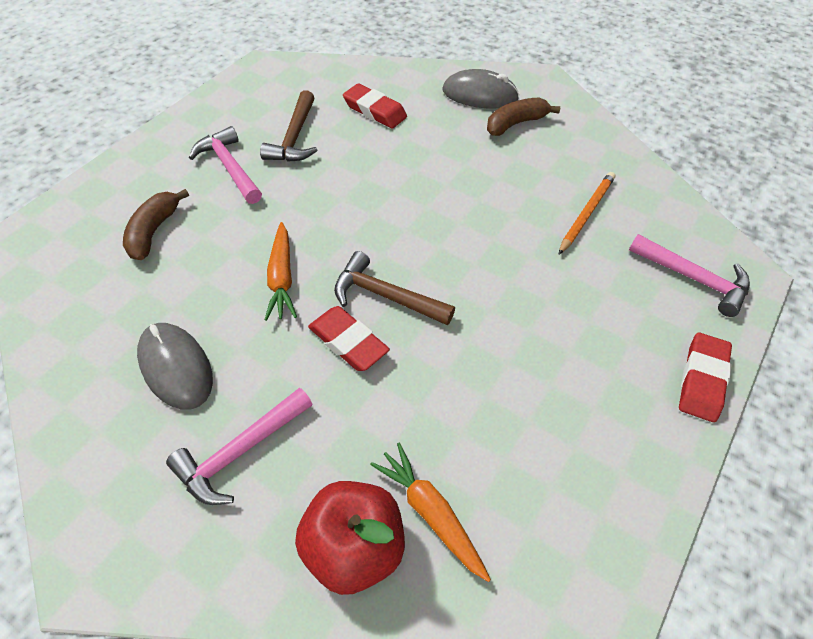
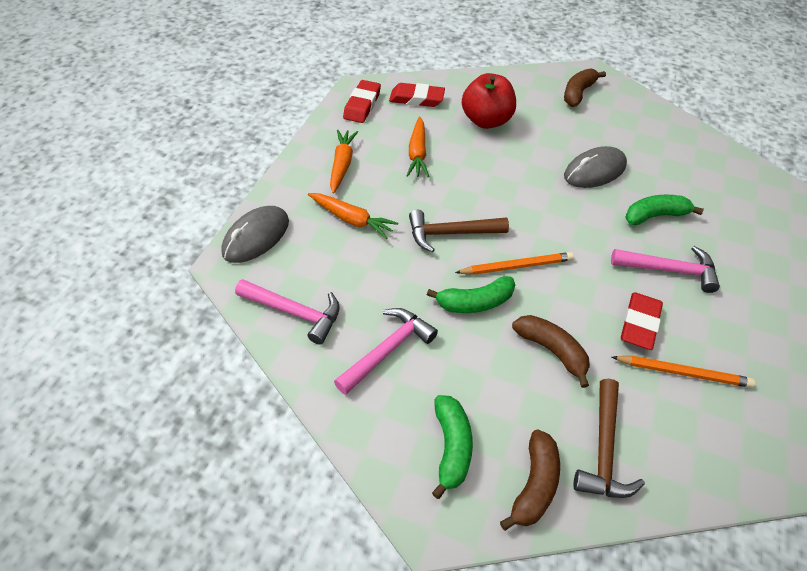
brown banana: 2 -> 3
green banana: 0 -> 3
orange carrot: 2 -> 3
orange pencil: 1 -> 2

